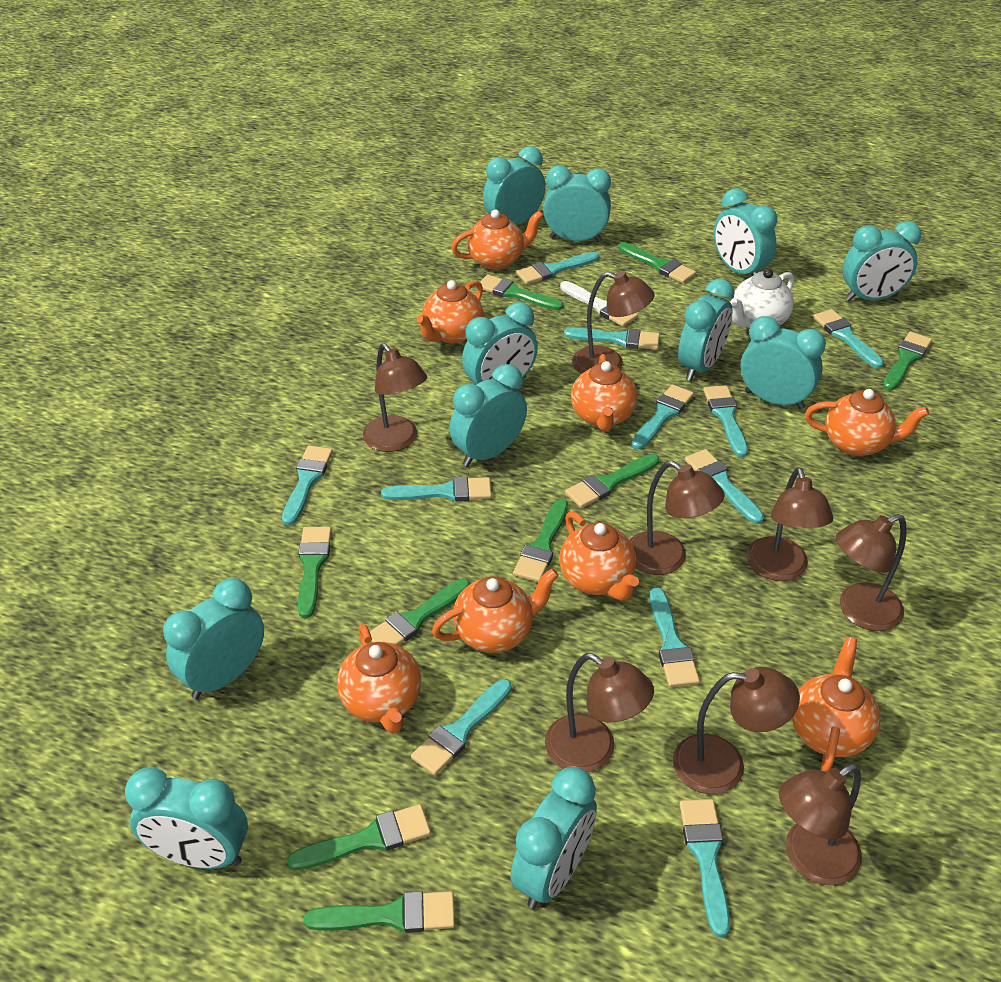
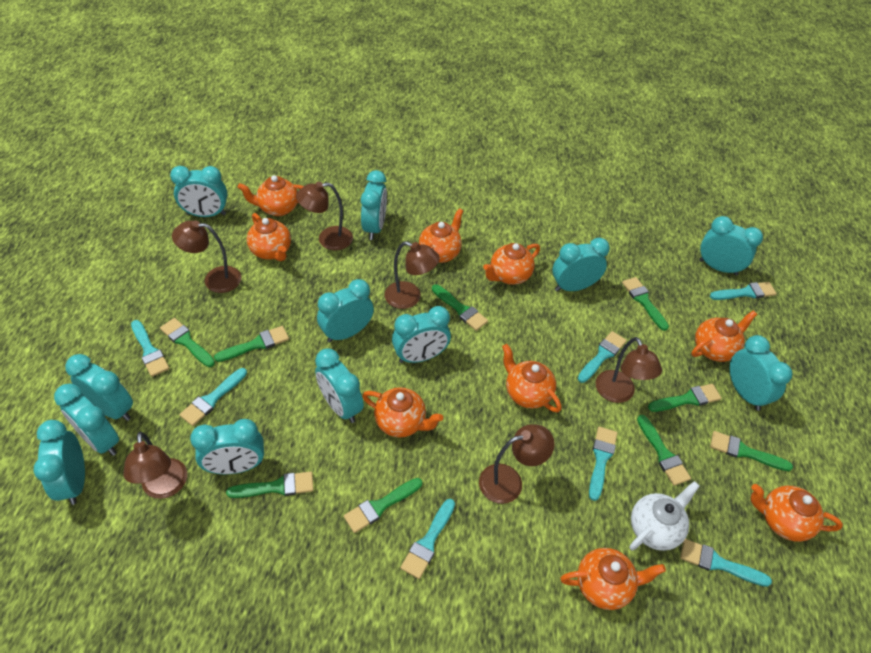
brown lamp: 8 -> 6
orange teapot: 8 -> 9
turquoise brush: 11 -> 7
turquoise clock: 11 -> 12
white brush: 1 -> 0

